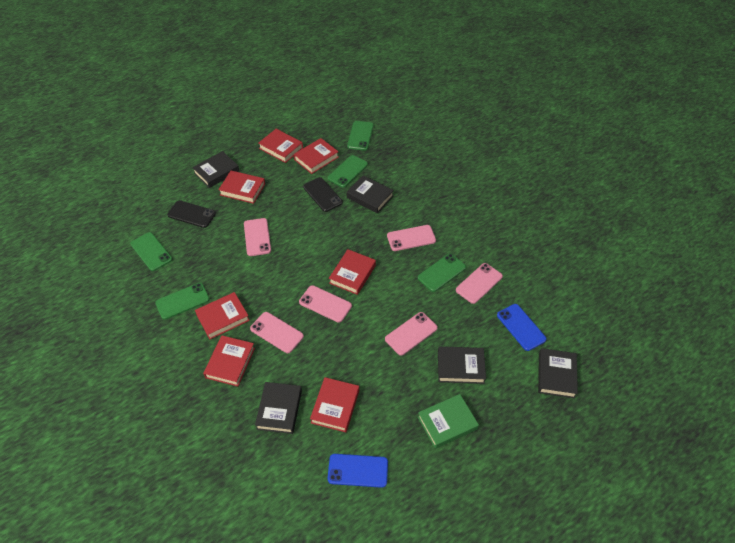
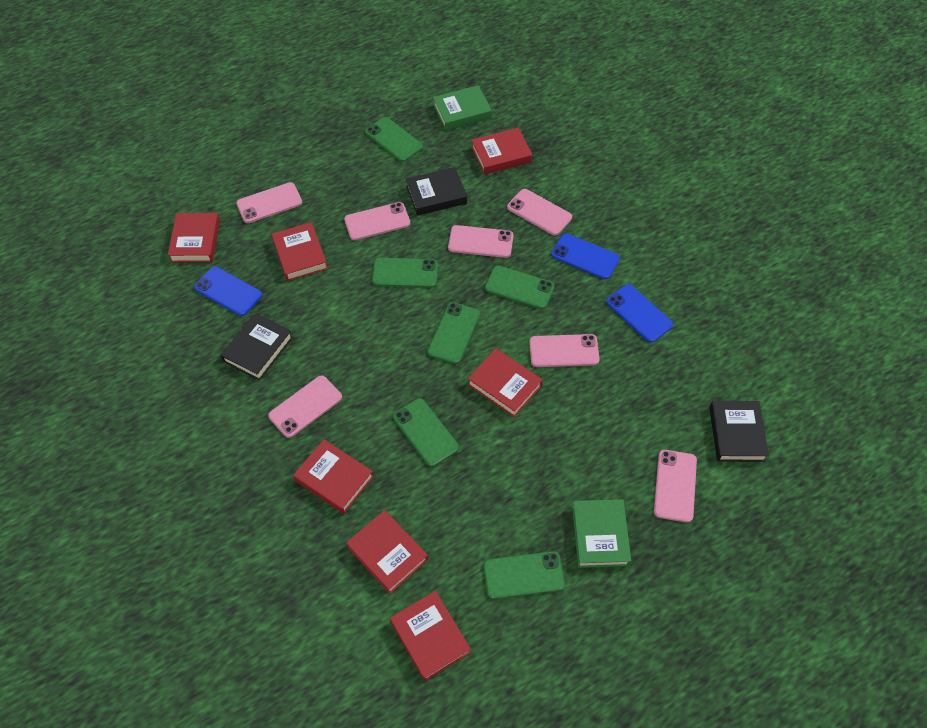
black book: 5 -> 3
black phone: 2 -> 0
blue phone: 2 -> 3
green book: 1 -> 2
green phone: 5 -> 6
pink phone: 6 -> 7

